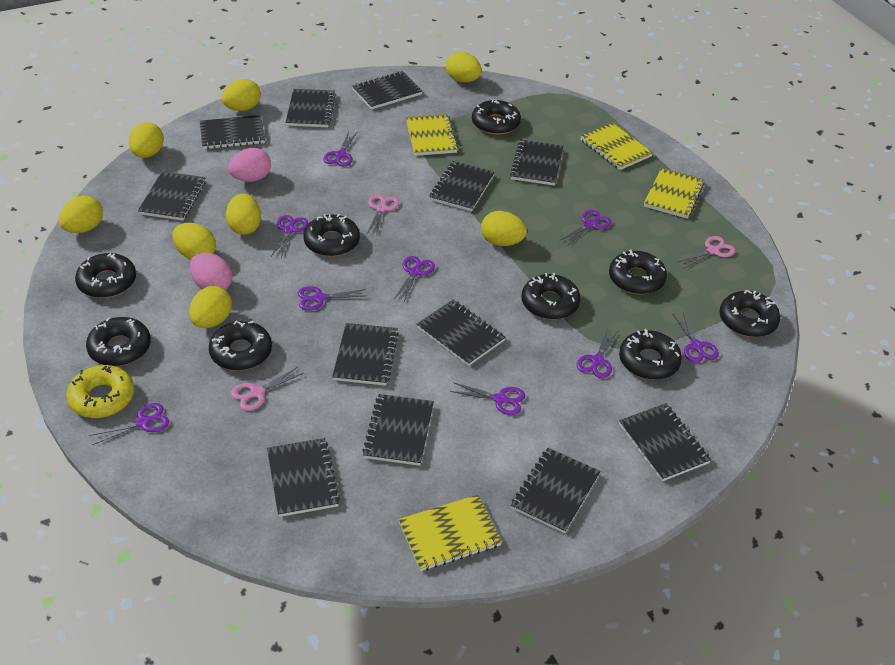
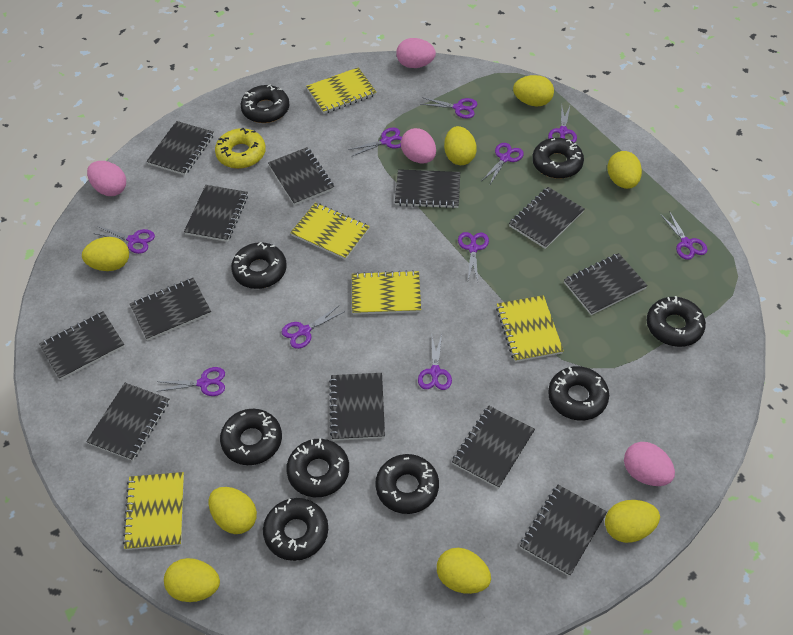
pink egg: 2 -> 4
pink scissors: 3 -> 0
purple scissors: 9 -> 10
yellow notebook: 4 -> 5

